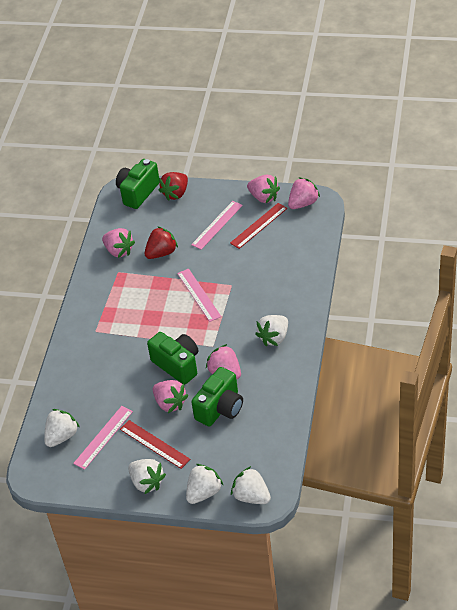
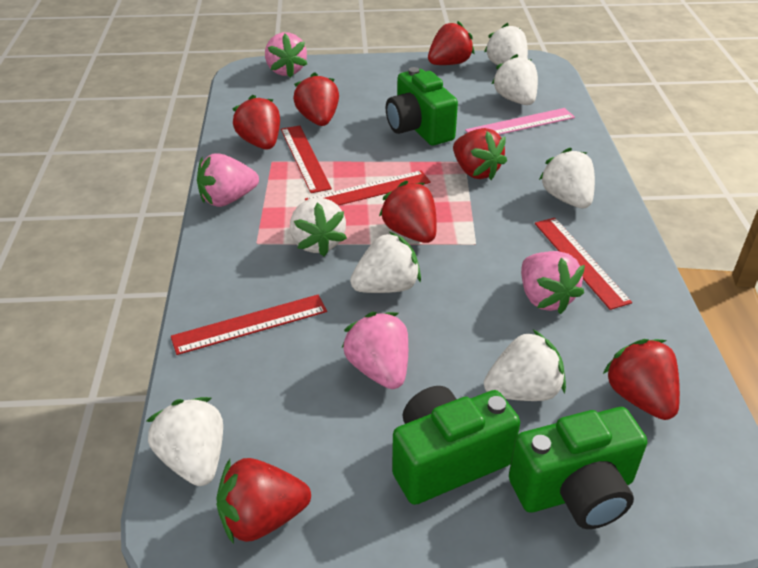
pink ruler: 3 -> 1
pink strawberry: 5 -> 4
red ruler: 2 -> 4
red strawberry: 2 -> 7
white strawberry: 5 -> 7

